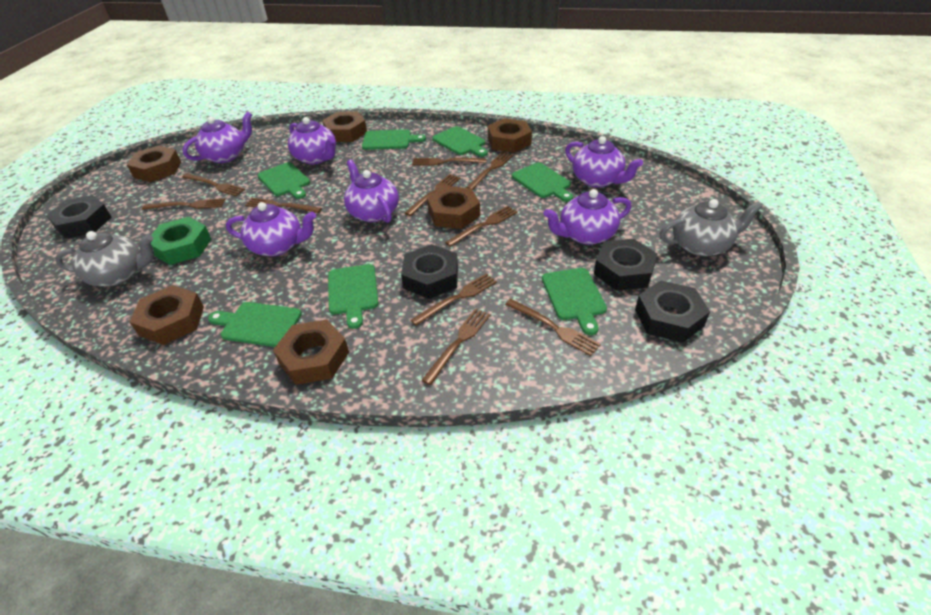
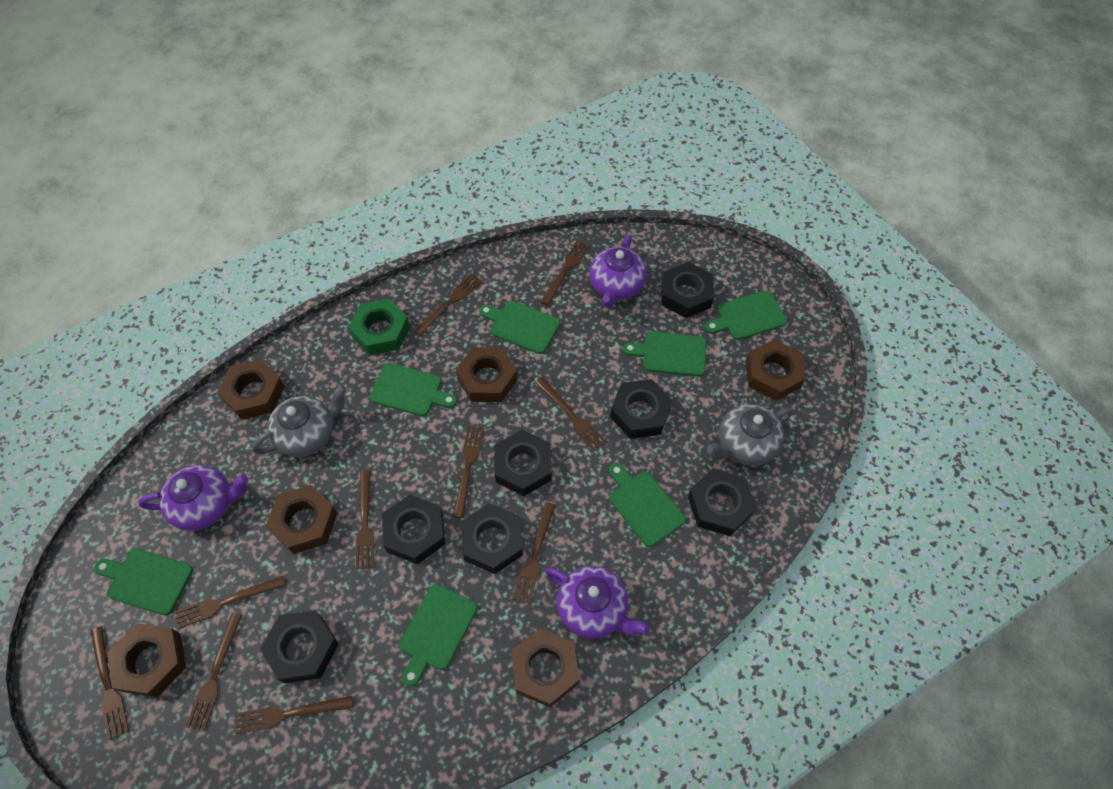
black nut: 4 -> 7
purple teapot: 6 -> 3

